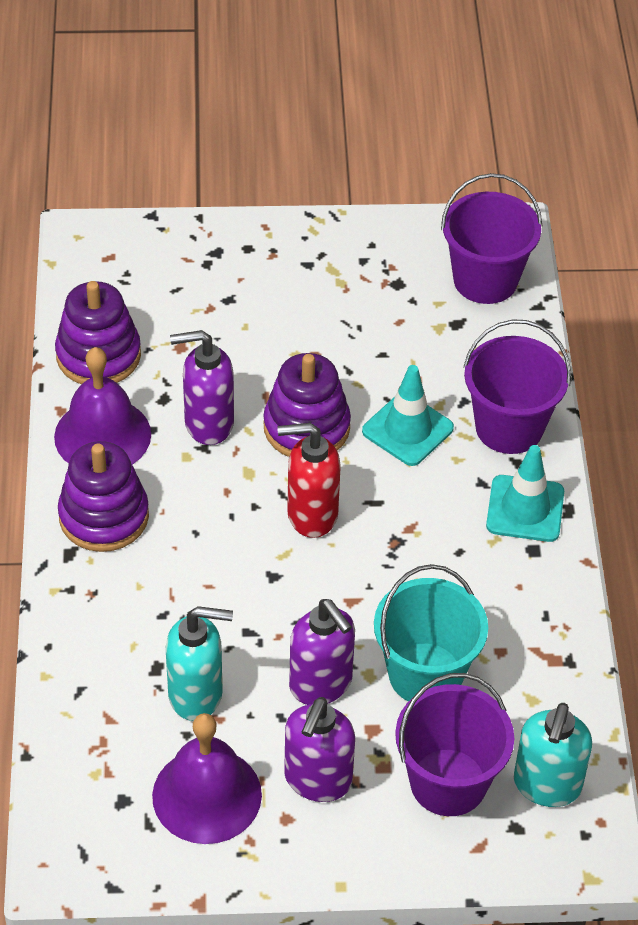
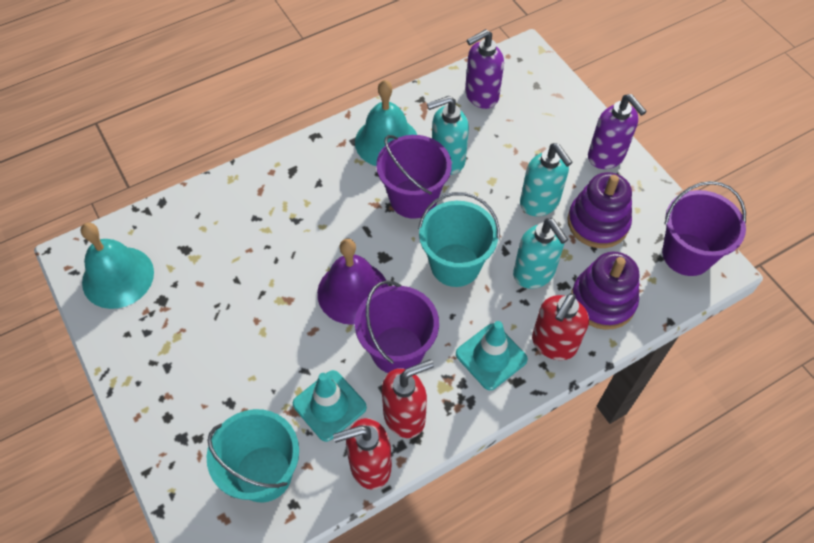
purple bell: 2 -> 1
purple soap dispenser: 3 -> 2
purple stacking toy: 3 -> 2
red soap dispenser: 1 -> 3
turquoise bell: 0 -> 2
turquoise bucket: 1 -> 2
turquoise soap dispenser: 2 -> 3

